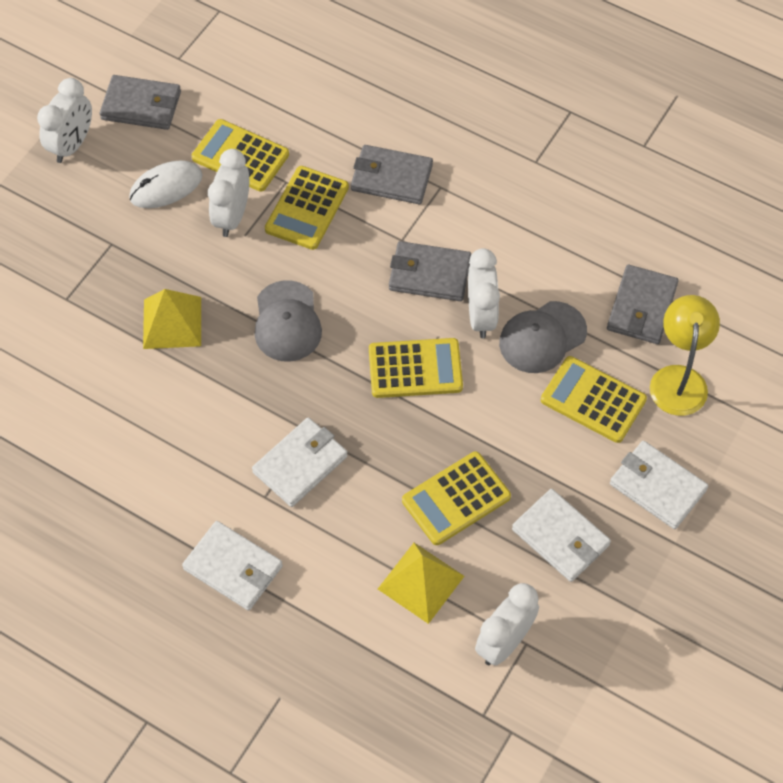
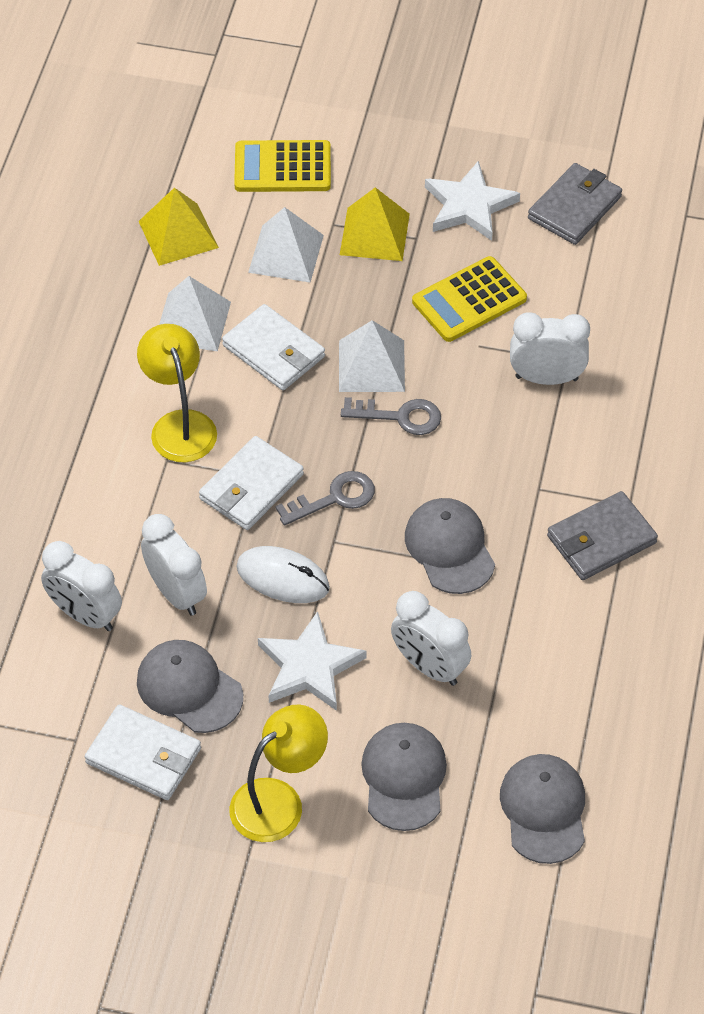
grey cap: 2 -> 4
grey key: 0 -> 2
grey wallet: 4 -> 2
white pyramid: 0 -> 3
white star: 0 -> 2
white wallet: 4 -> 3
yellow calculator: 5 -> 2
yellow lamp: 1 -> 2

